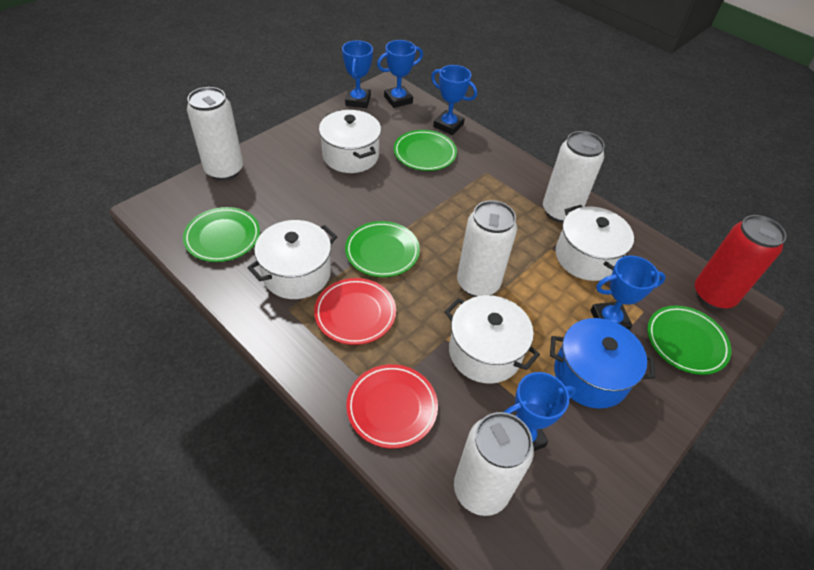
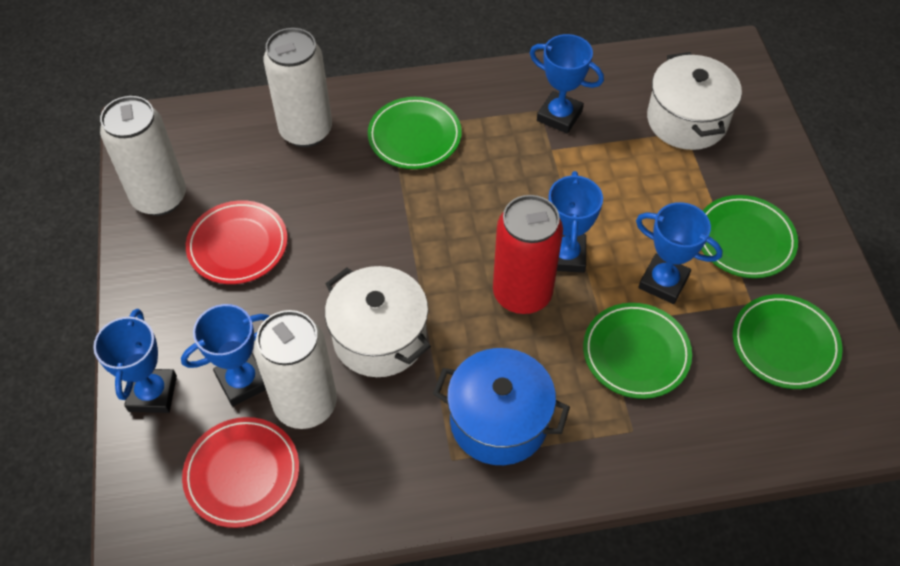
white can: 4 -> 3
white pot: 4 -> 2

